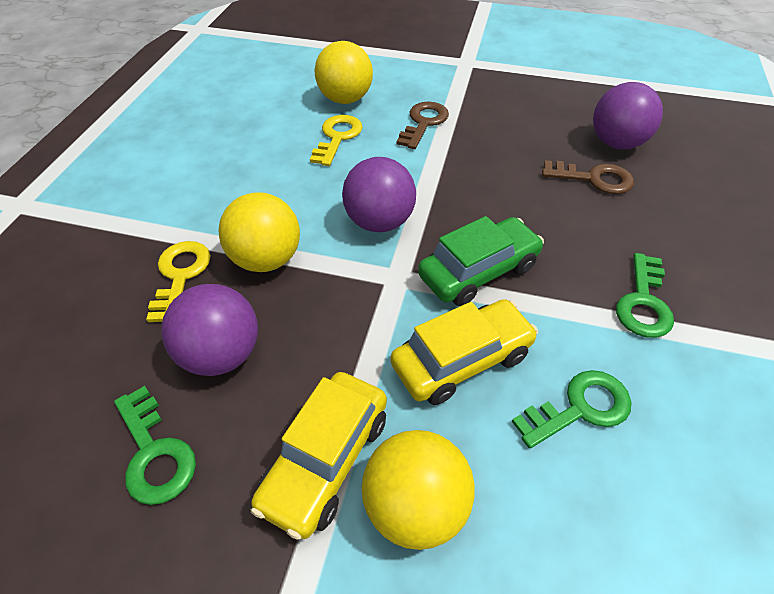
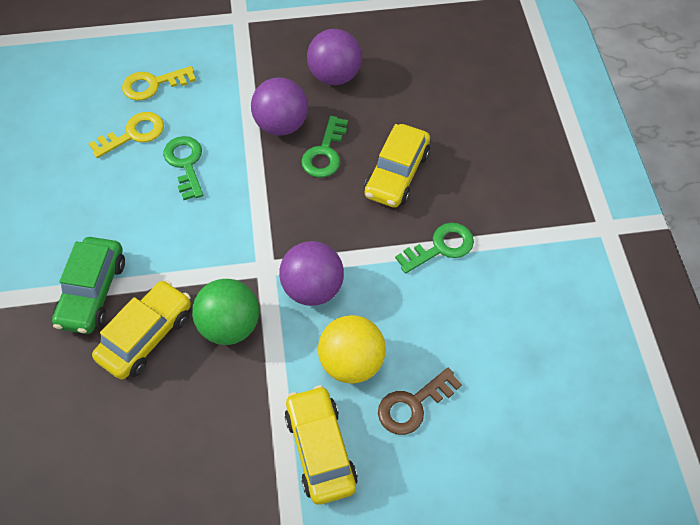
brown key: 2 -> 1
green ball: 0 -> 1
yellow ball: 3 -> 1
yellow car: 2 -> 3

